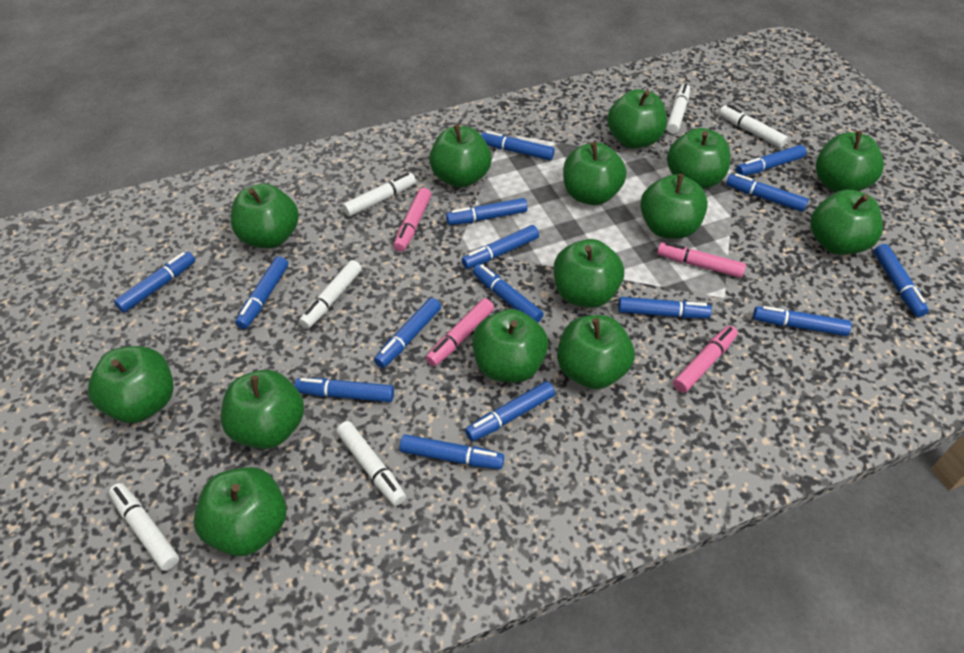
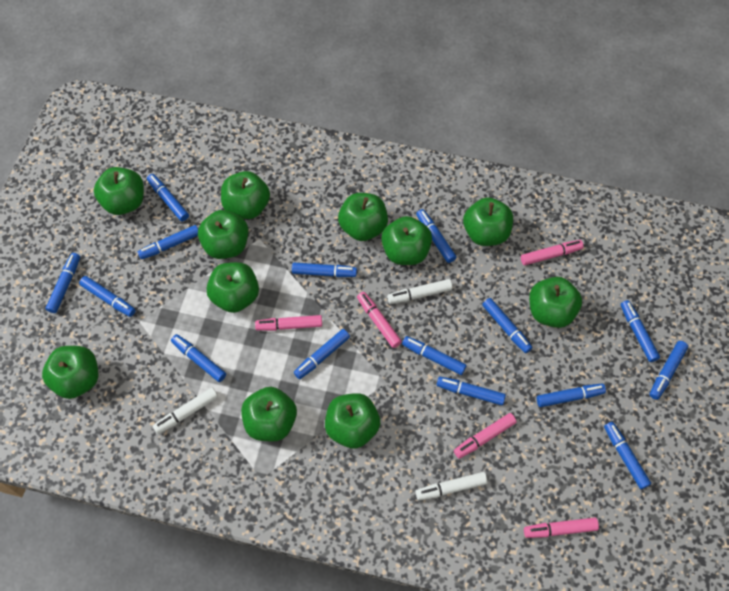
green apple: 14 -> 11
pink marker: 4 -> 5
white marker: 6 -> 3

